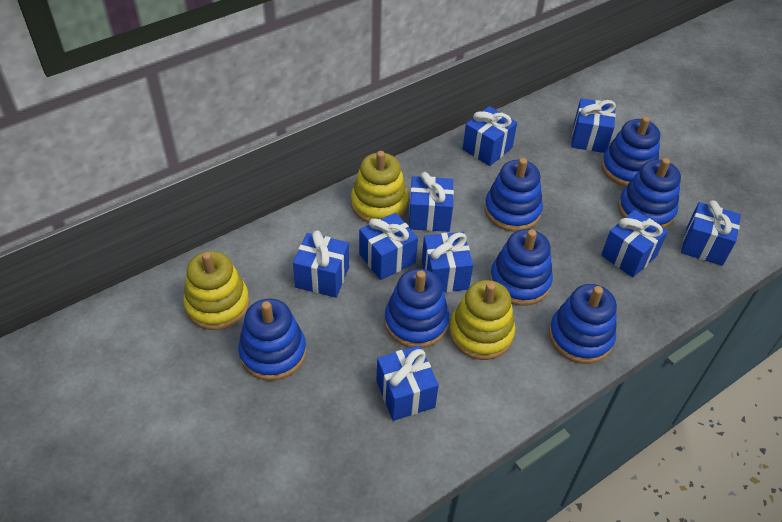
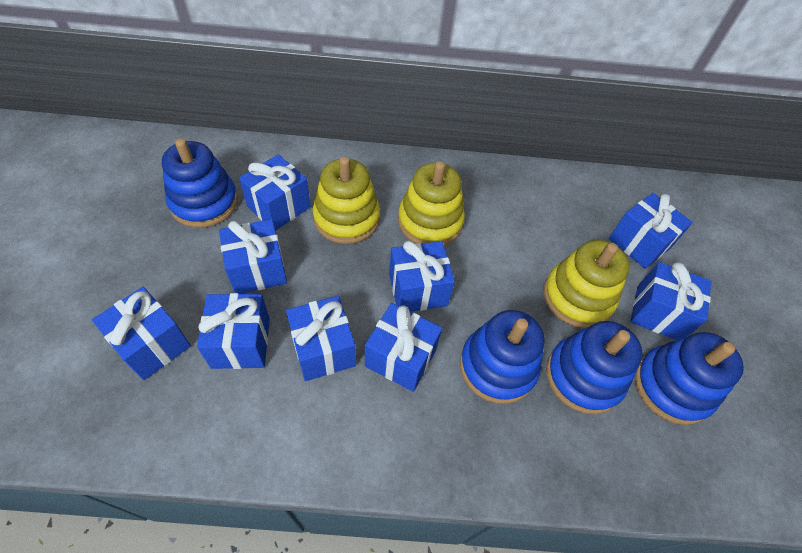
blue stacking toy: 7 -> 4

